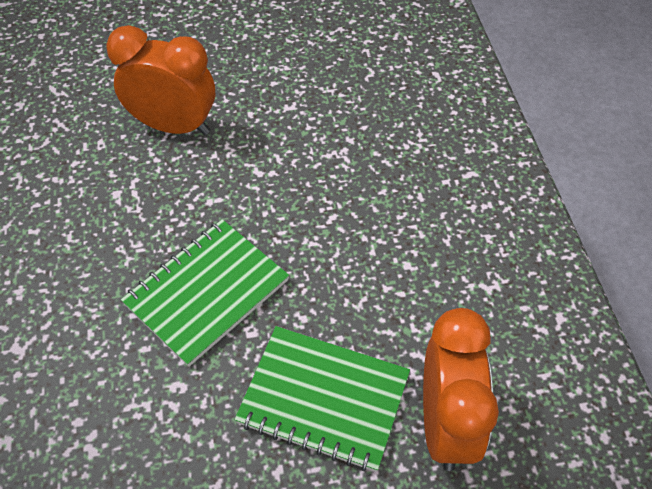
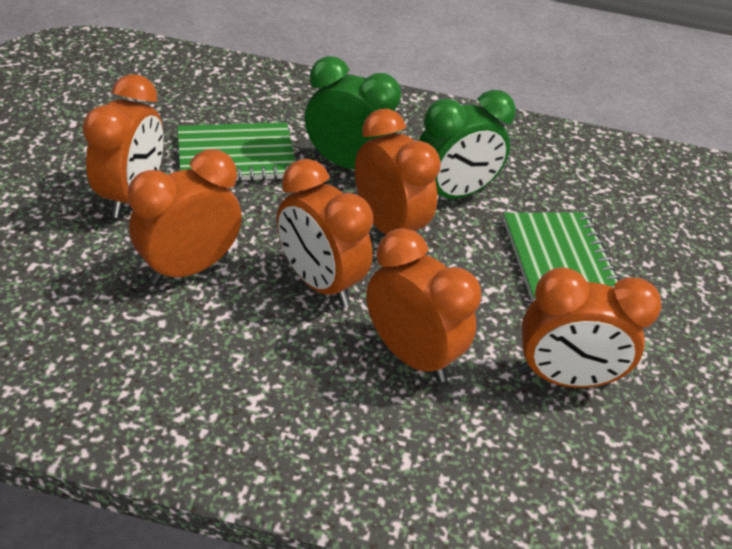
green clock: 0 -> 2
orange clock: 2 -> 6

